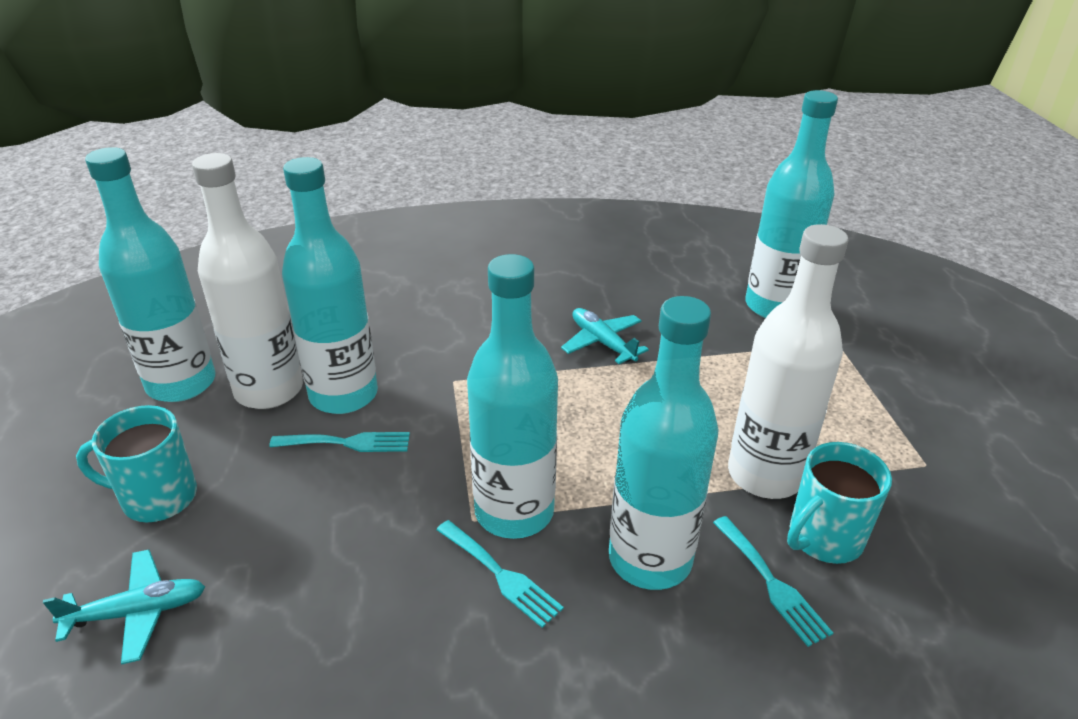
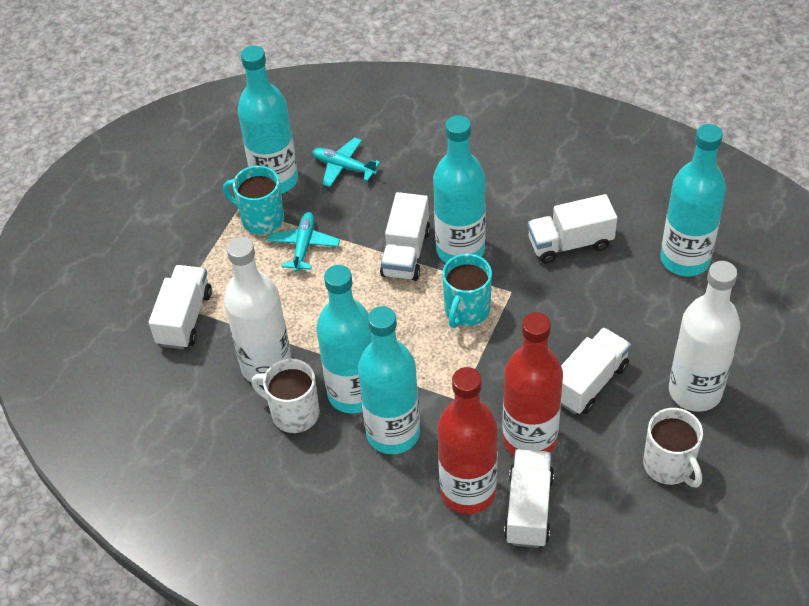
red bottle: 0 -> 2
turquoise fork: 3 -> 0
white mug: 0 -> 2
white truck: 0 -> 5

